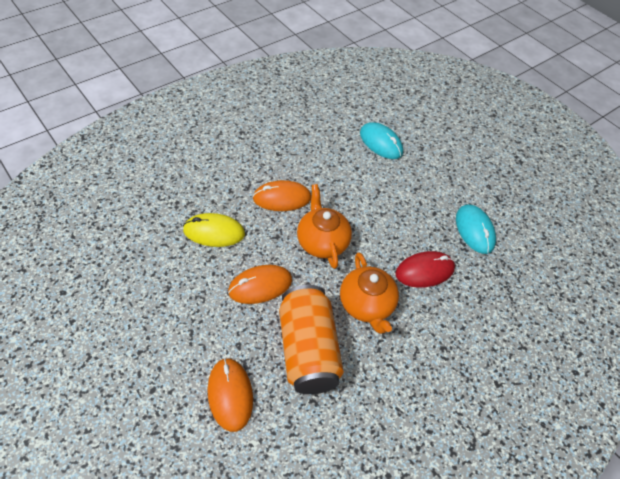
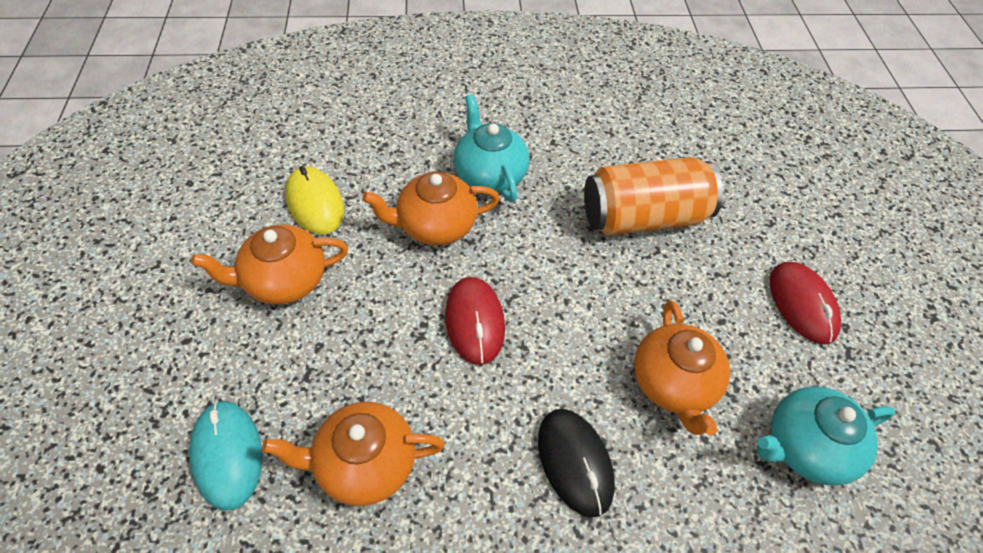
black mouse: 0 -> 1
orange mouse: 3 -> 0
orange teapot: 2 -> 4
red mouse: 1 -> 2
turquoise mouse: 2 -> 1
turquoise teapot: 0 -> 2

